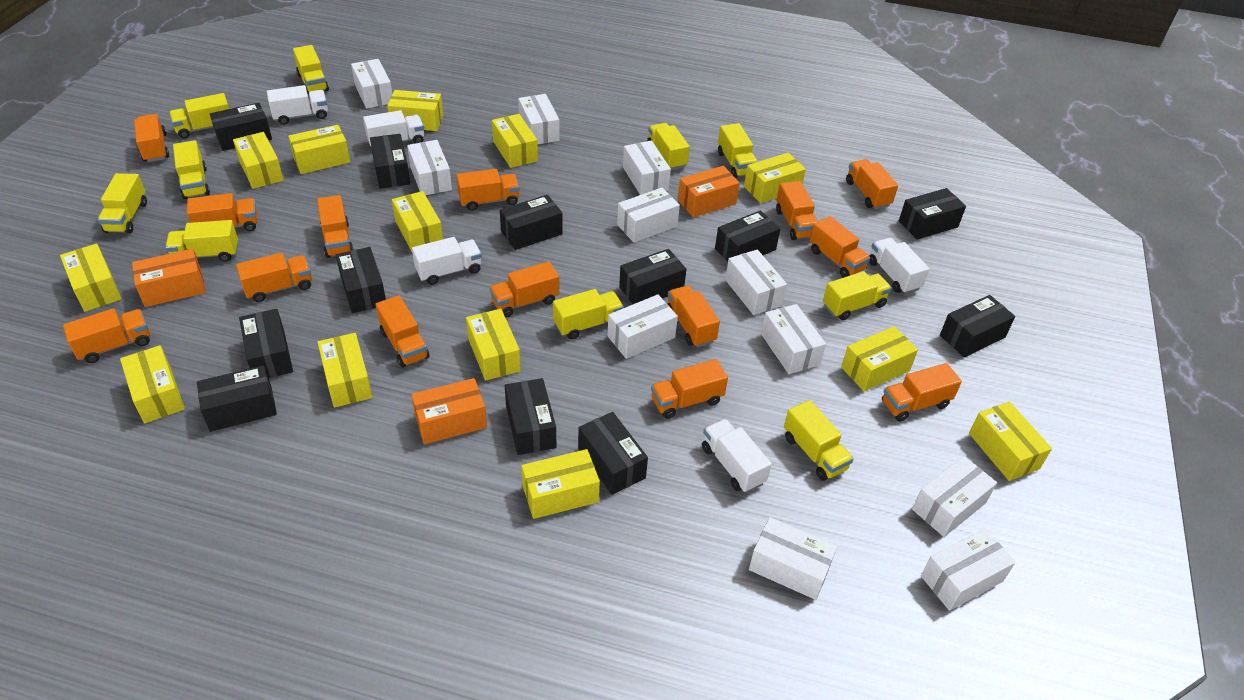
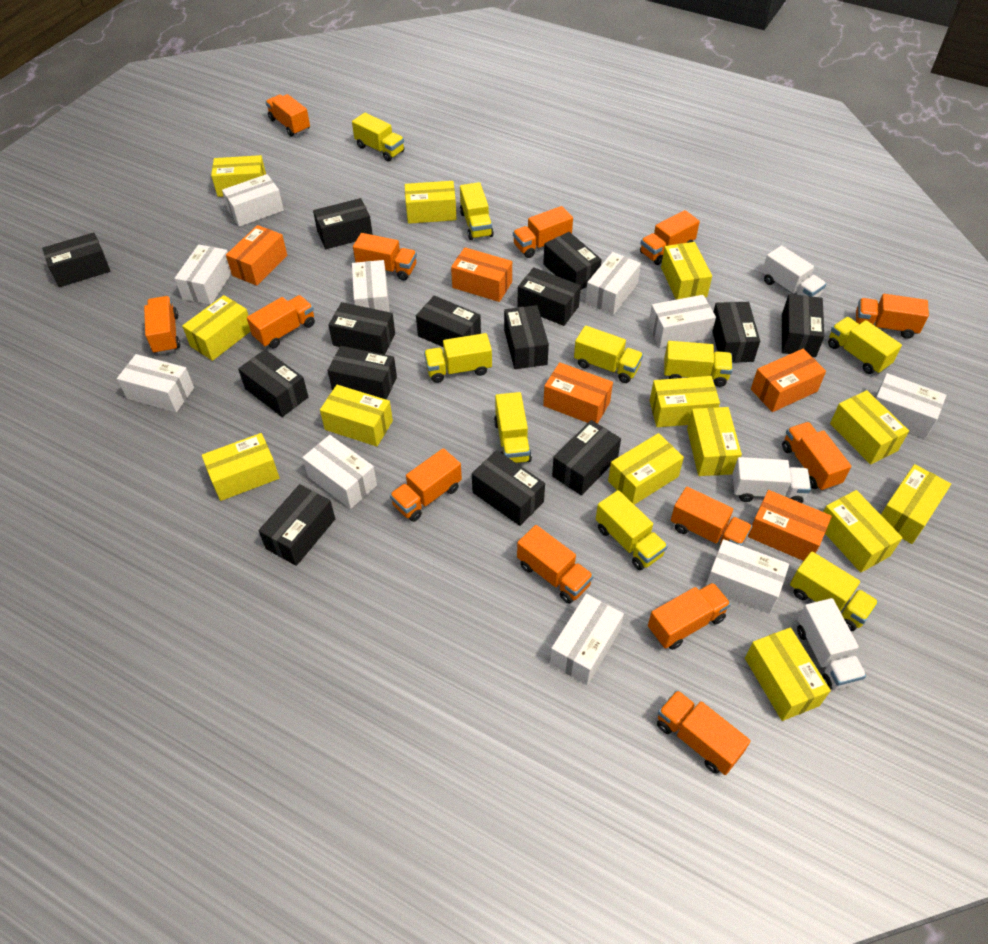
black box: 12 -> 14
orange box: 3 -> 5
orange truck: 14 -> 13
white box: 11 -> 10
white truck: 5 -> 3
yellow truck: 10 -> 9

